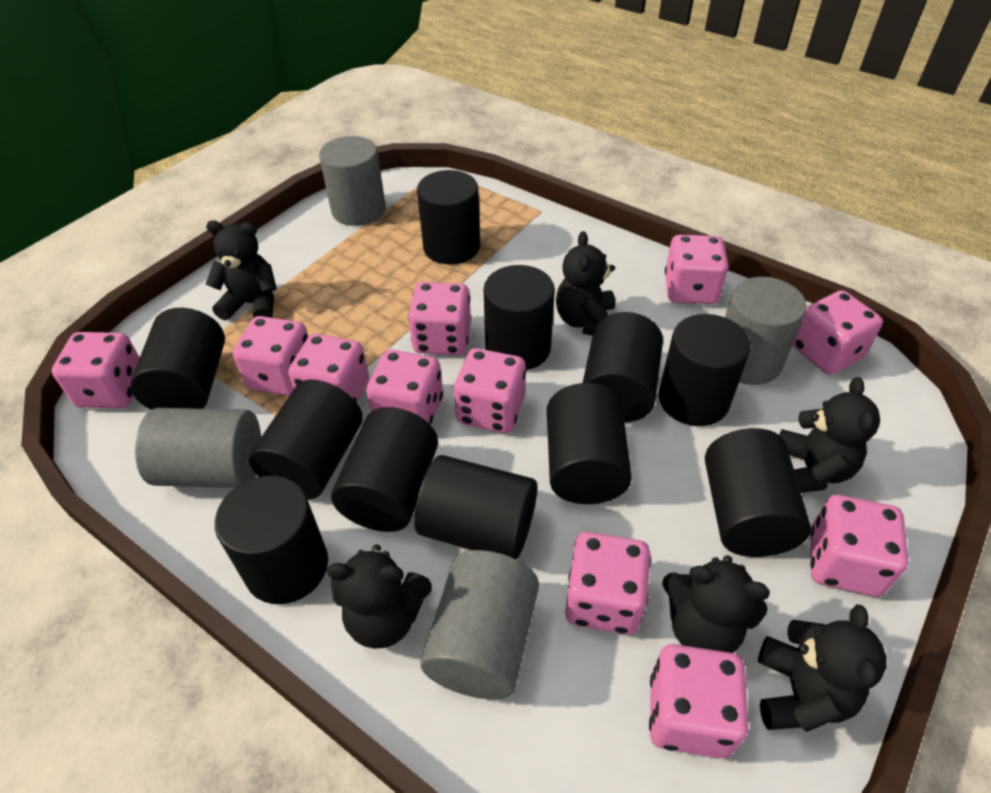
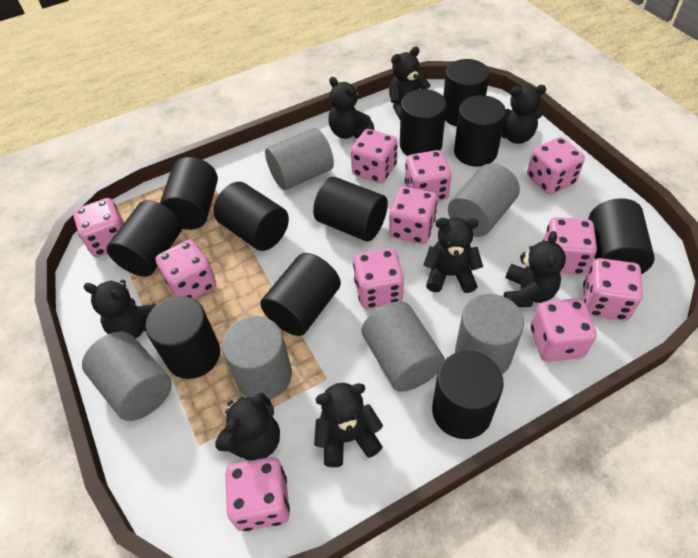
black teddy bear: 6 -> 8
grey cylinder: 4 -> 6

